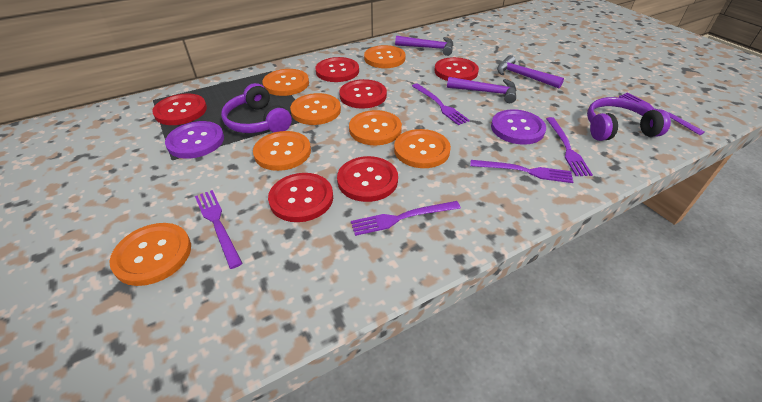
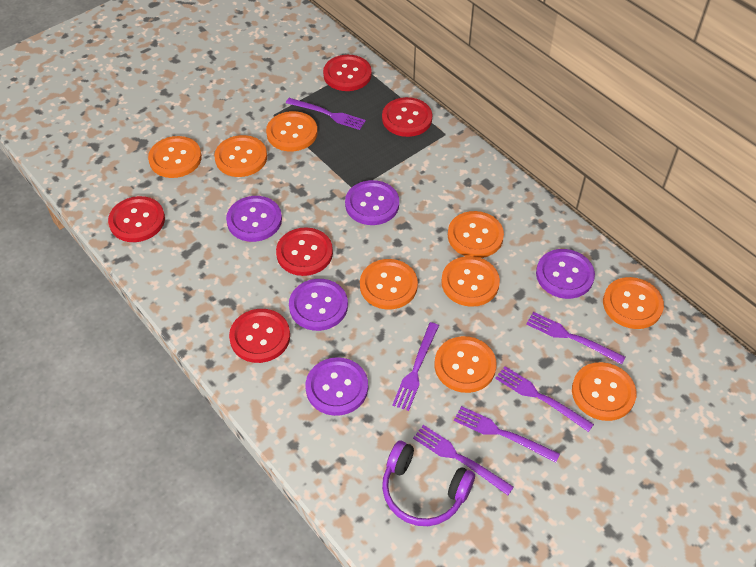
orange button: 7 -> 9
purple button: 2 -> 5
purple hammer: 3 -> 0
purple headphones: 2 -> 1
red button: 6 -> 5

